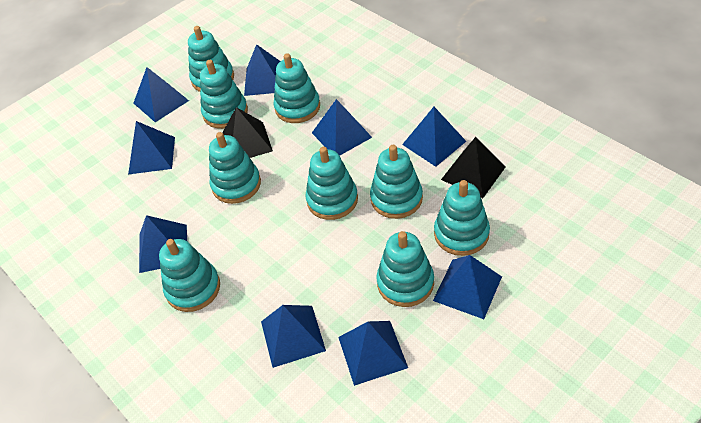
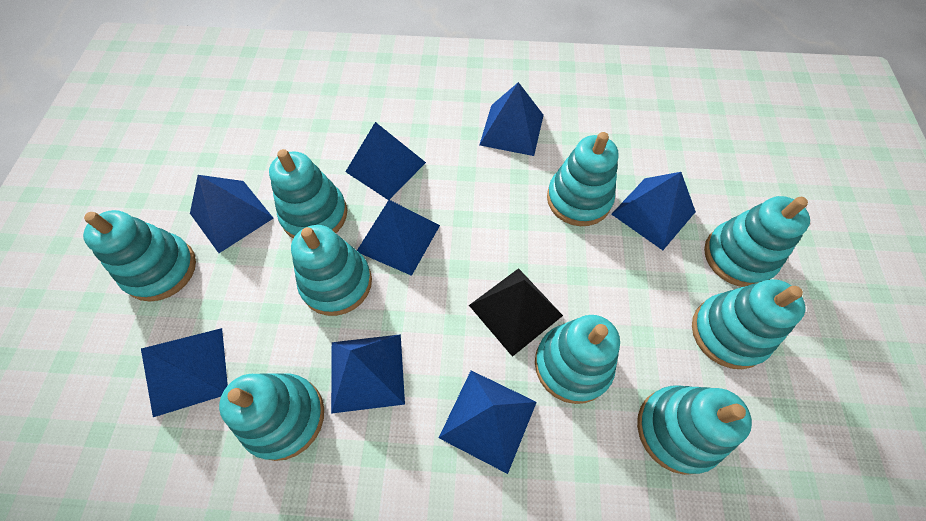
black pyramid: 2 -> 1
blue pyramid: 9 -> 8

